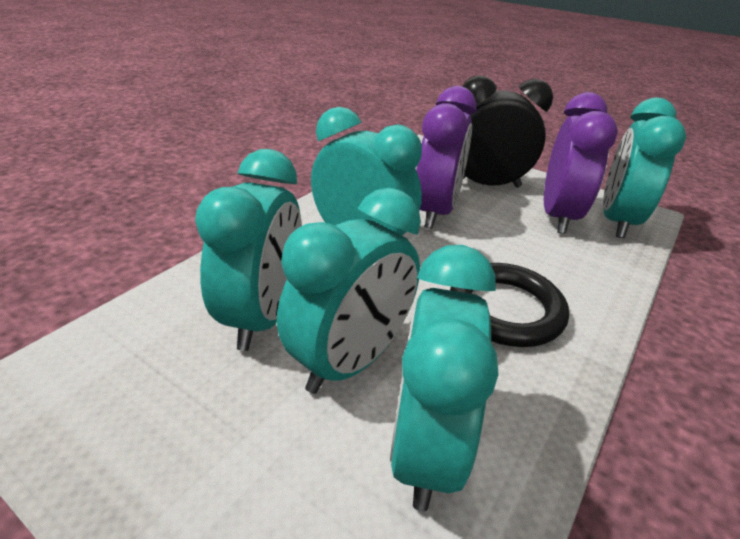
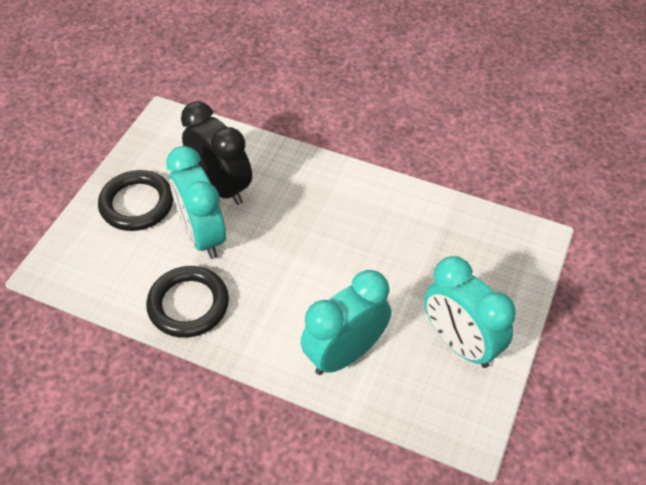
black ring: 1 -> 2
purple clock: 2 -> 0
turquoise clock: 5 -> 3

